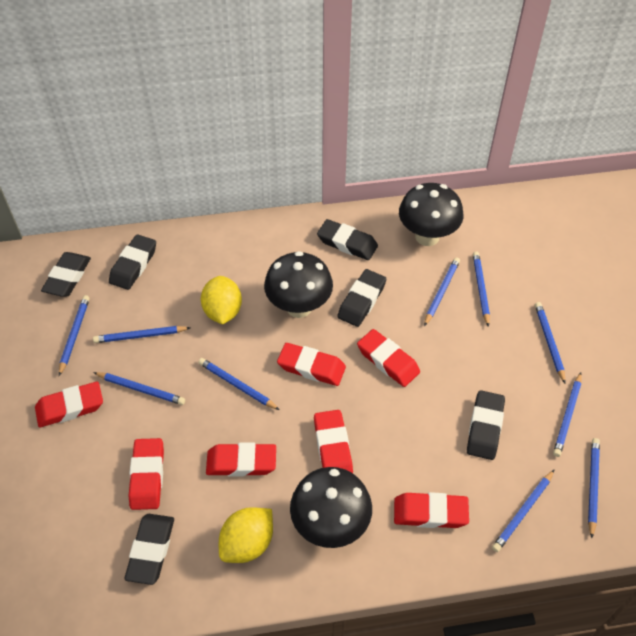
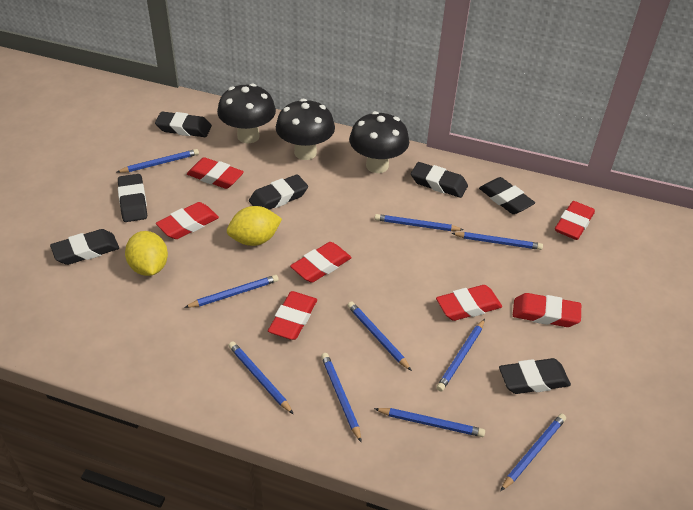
black eraser: 6 -> 7

